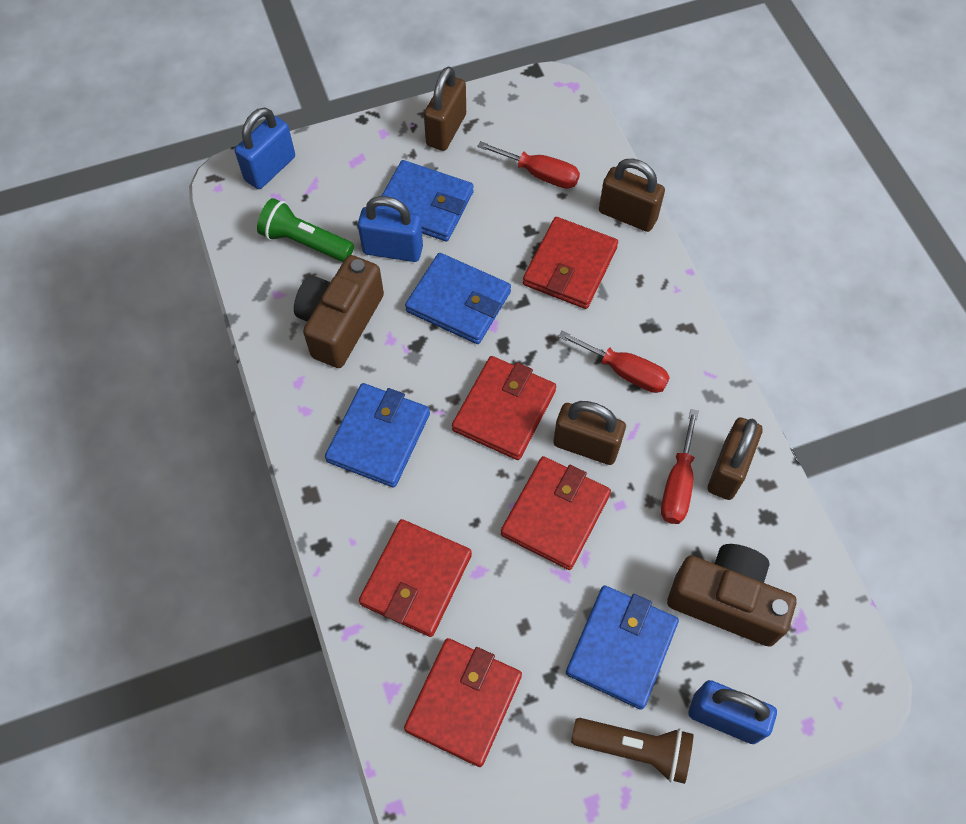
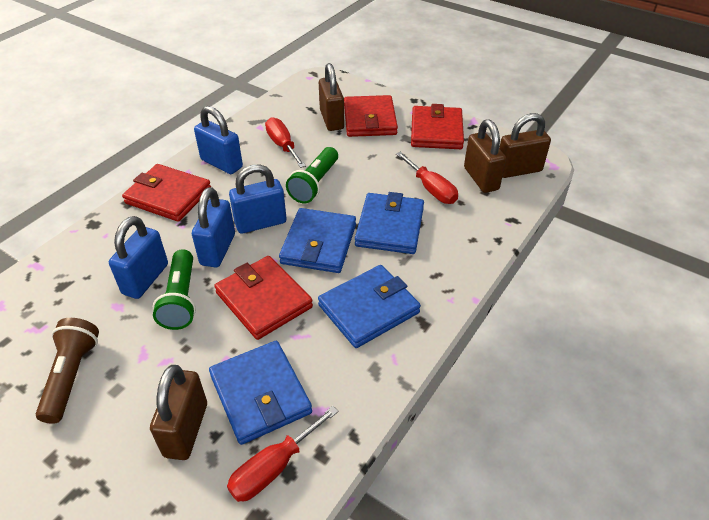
blue padlock: 3 -> 4
brown camera: 2 -> 0
green flashlight: 1 -> 2
red wallet: 5 -> 4

